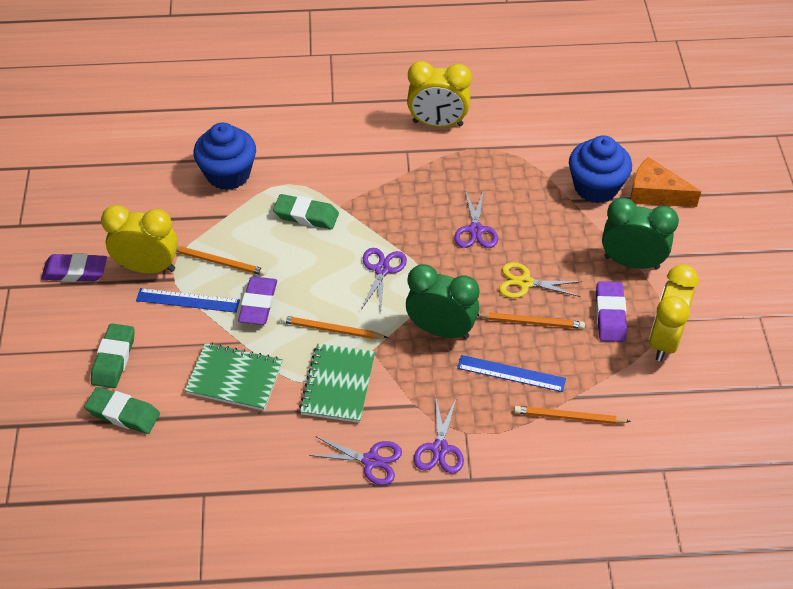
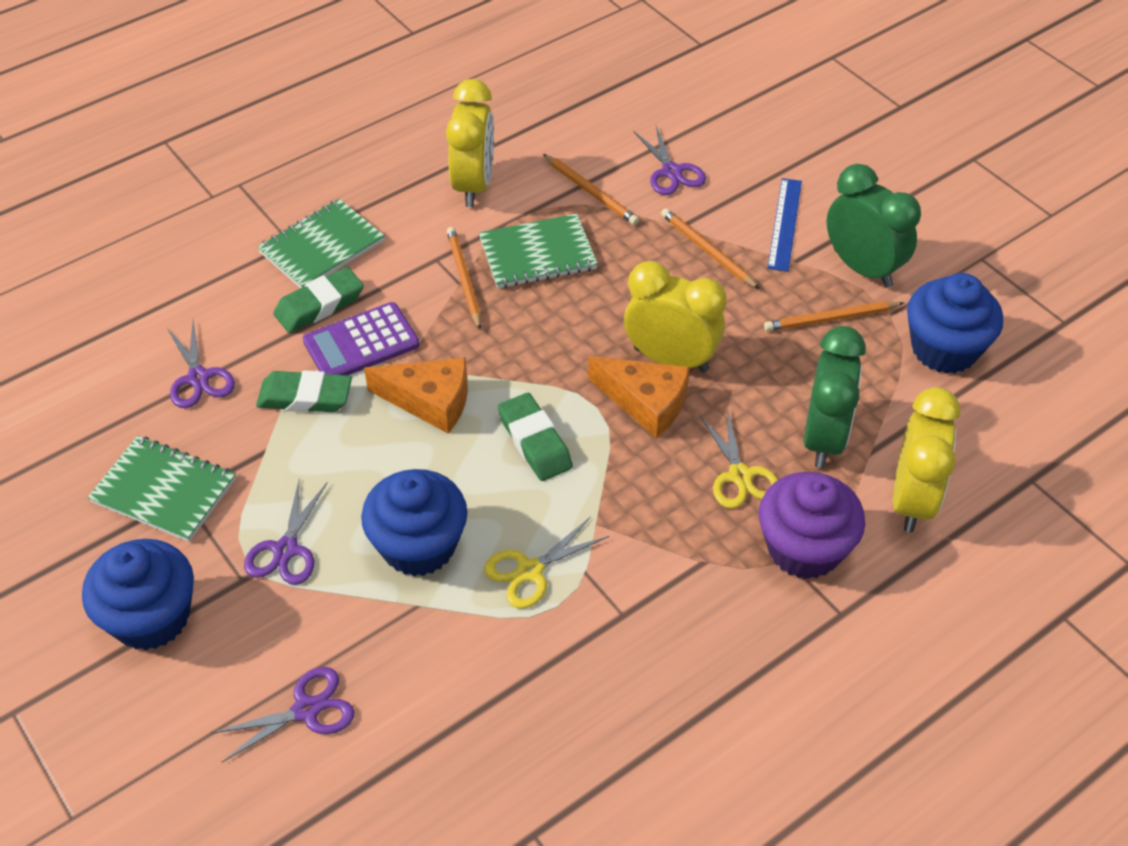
blue cupcake: 2 -> 3
blue ruler: 2 -> 1
green notebook: 2 -> 3
orange cheese: 1 -> 2
purple calculator: 0 -> 1
purple cupcake: 0 -> 1
purple eraser: 3 -> 0
yellow scissors: 1 -> 2

